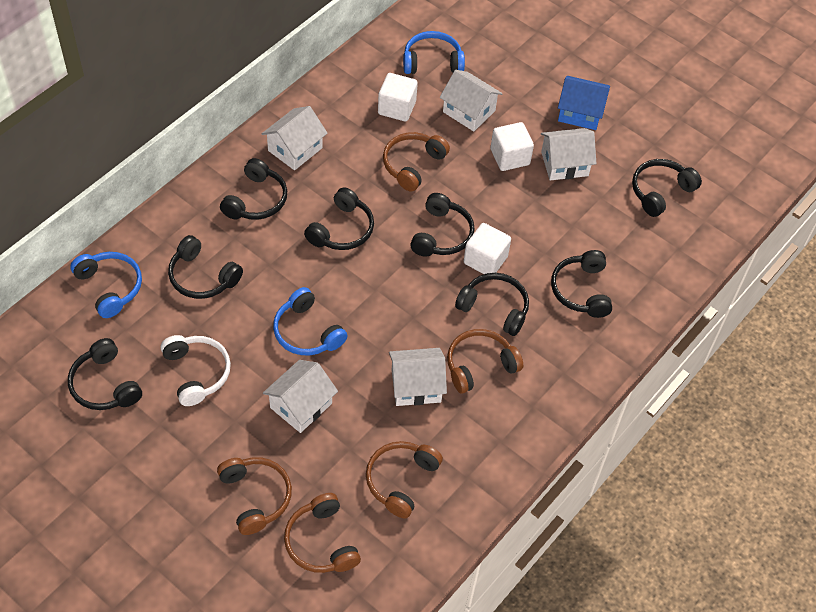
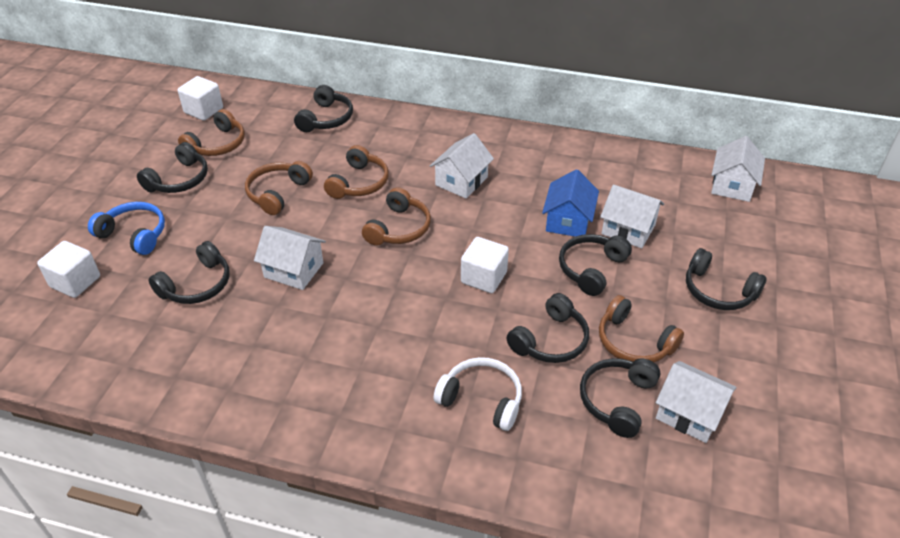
black headphones: 8 -> 7
blue headphones: 3 -> 1

